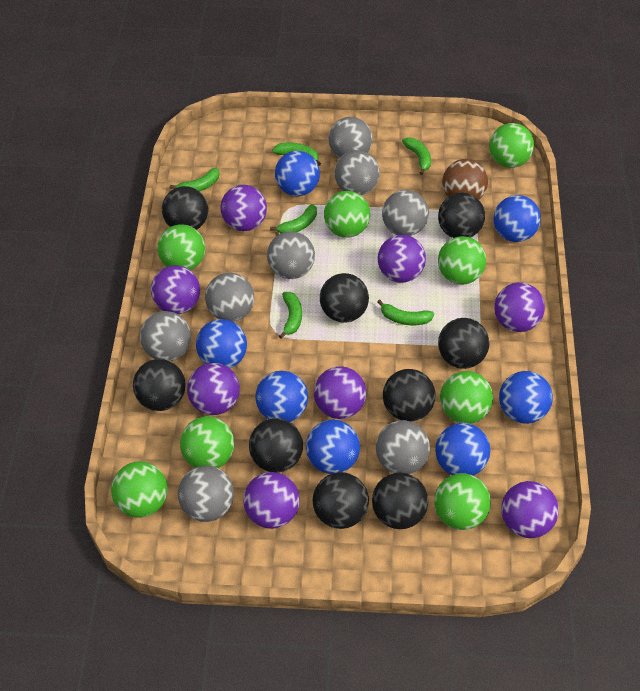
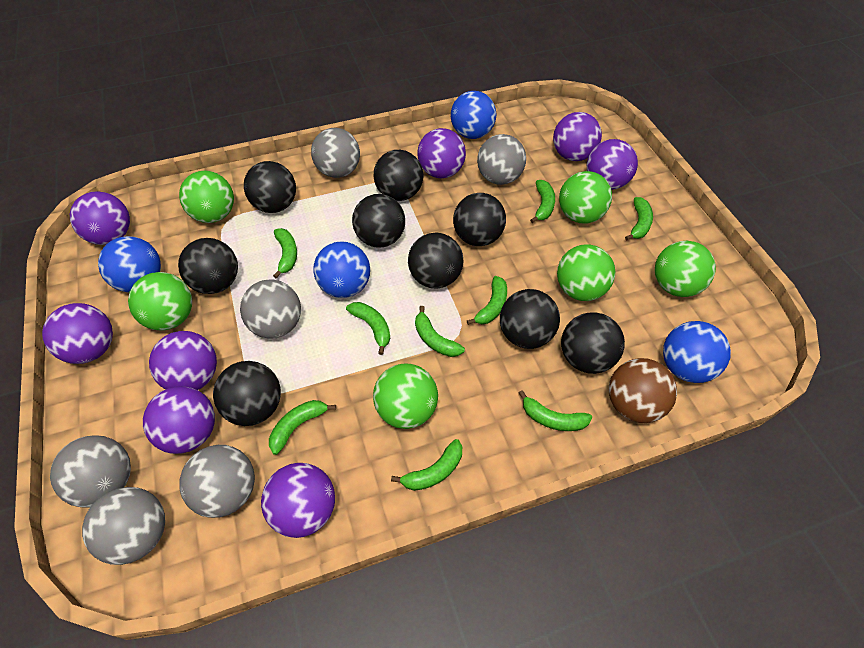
blue ball: 7 -> 4
green ball: 8 -> 6
green banana: 6 -> 9
grey ball: 8 -> 6

